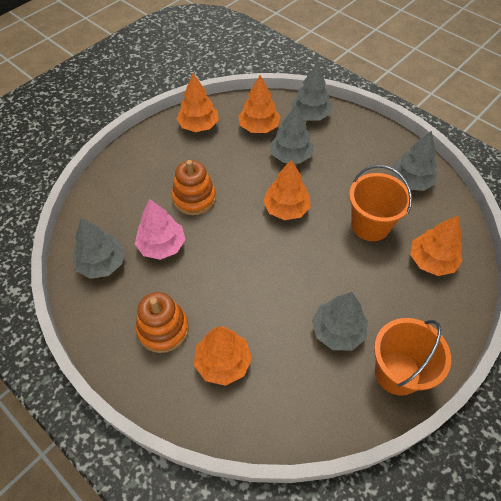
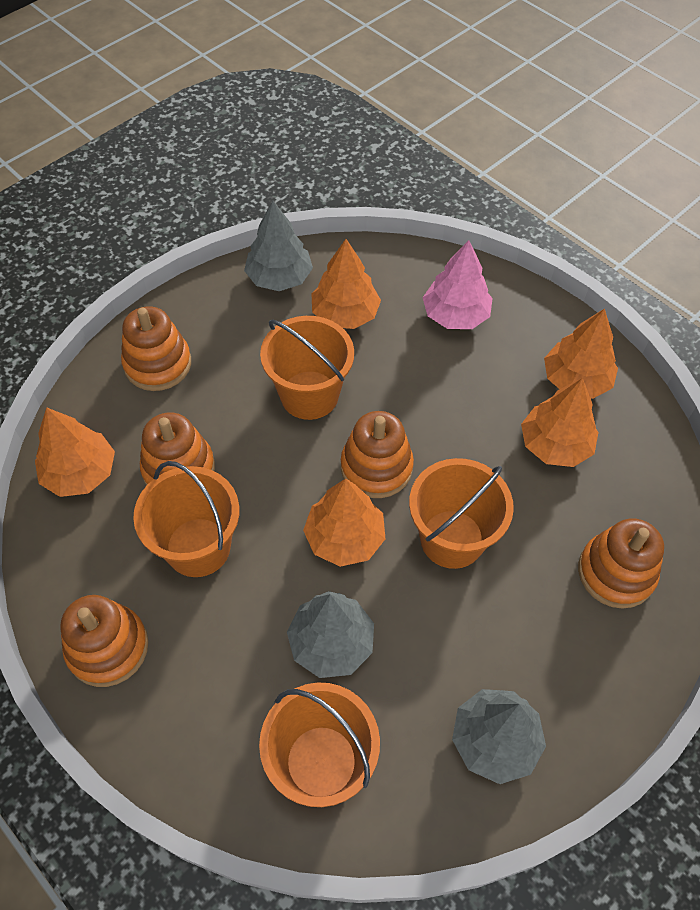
grey tree: 5 -> 3
orange bucket: 2 -> 4
orange stacking toy: 2 -> 5

